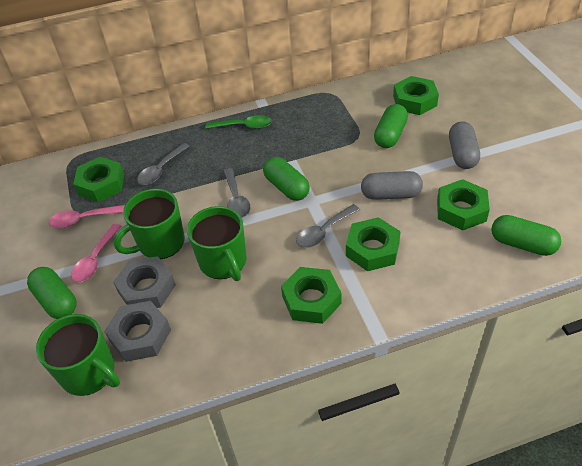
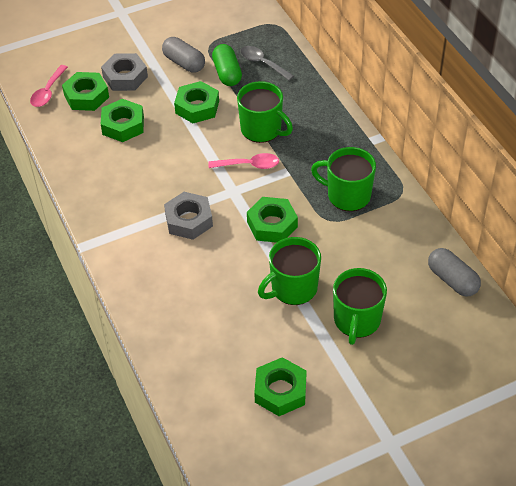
green capsule: 4 -> 1
green mug: 3 -> 4
green spoon: 1 -> 0
grey spoon: 3 -> 1

